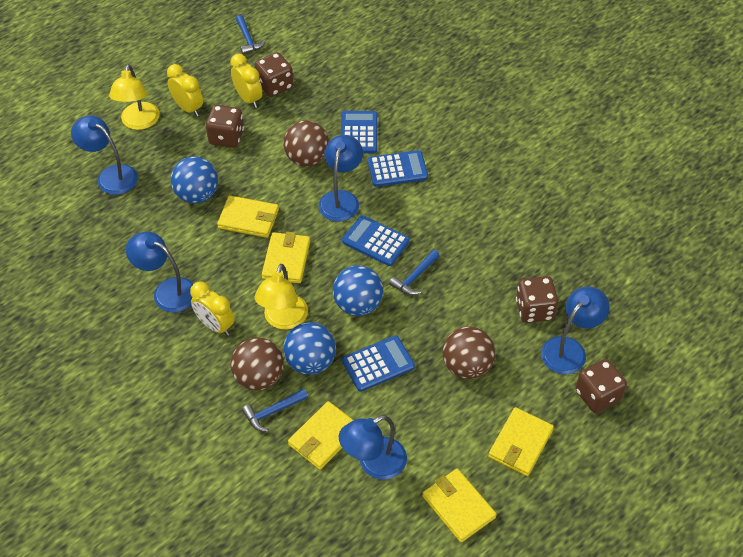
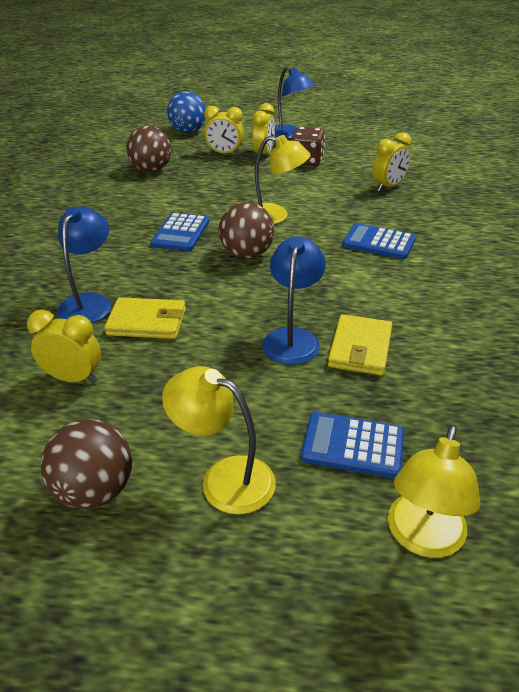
blue ball: 3 -> 1
blue calculator: 4 -> 3
blue hammer: 3 -> 0
blue lamp: 5 -> 3
brown dice: 4 -> 1
yellow clock: 3 -> 4
yellow lamp: 2 -> 3
yellow wallet: 5 -> 2

